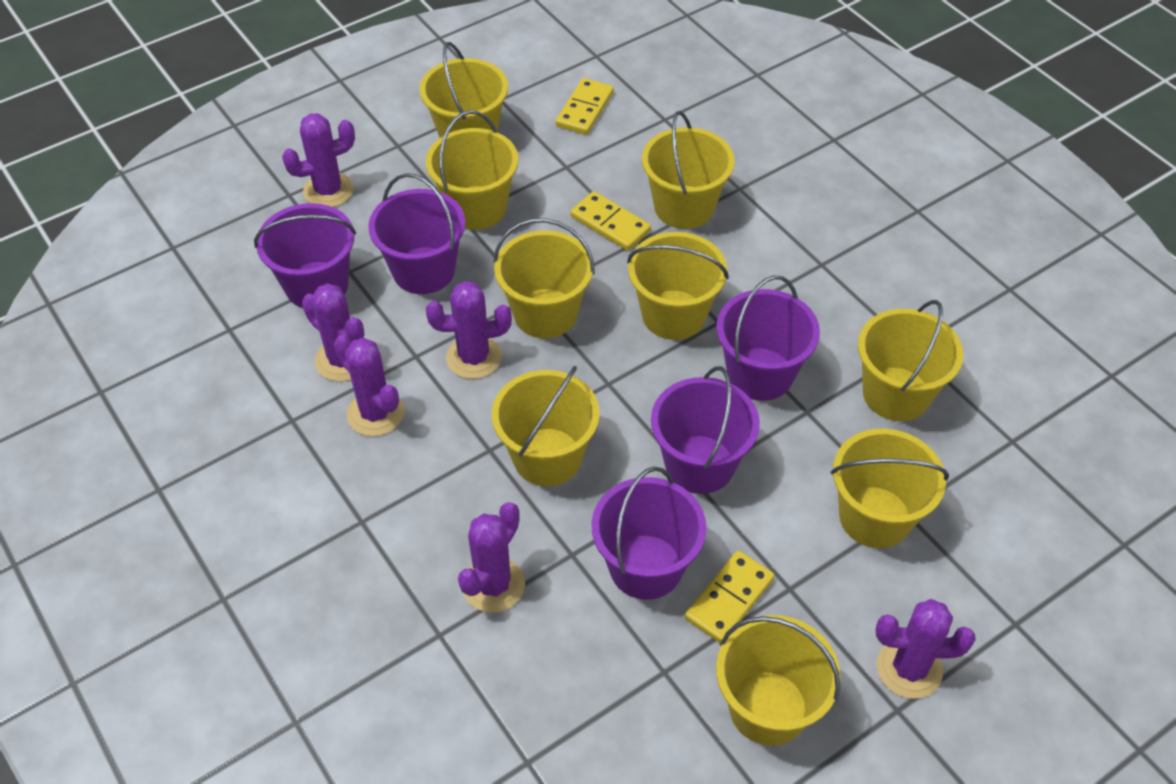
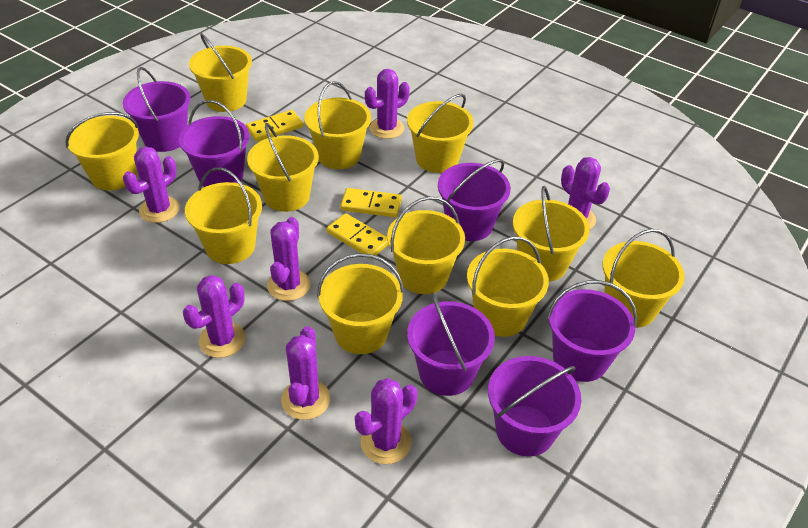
purple bucket: 5 -> 6
purple cactus: 6 -> 7
yellow bucket: 9 -> 11

